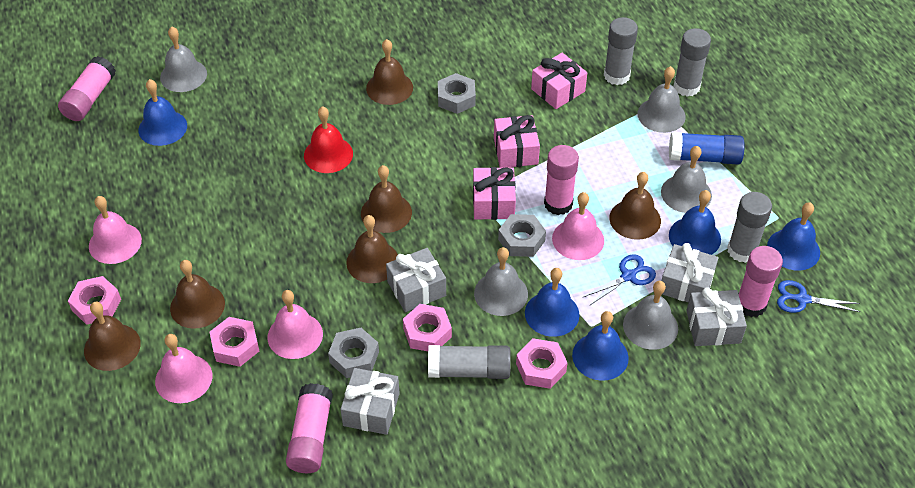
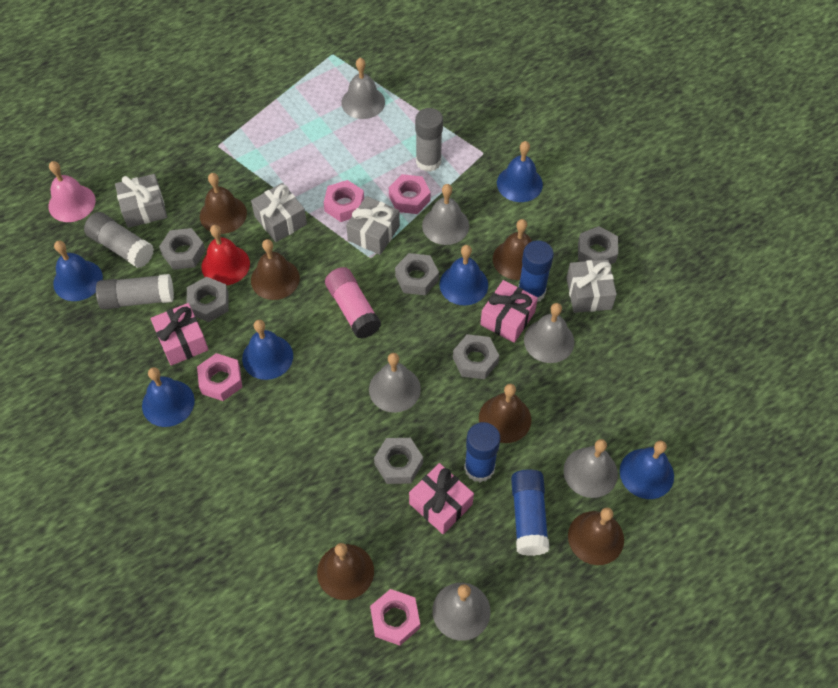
blue bell: 5 -> 6
blue glue stick: 1 -> 3
blue scissors: 2 -> 0
grey bell: 5 -> 6
grey glue stick: 4 -> 3
grey nut: 3 -> 6
pink bell: 4 -> 1
pink glue stick: 4 -> 1

